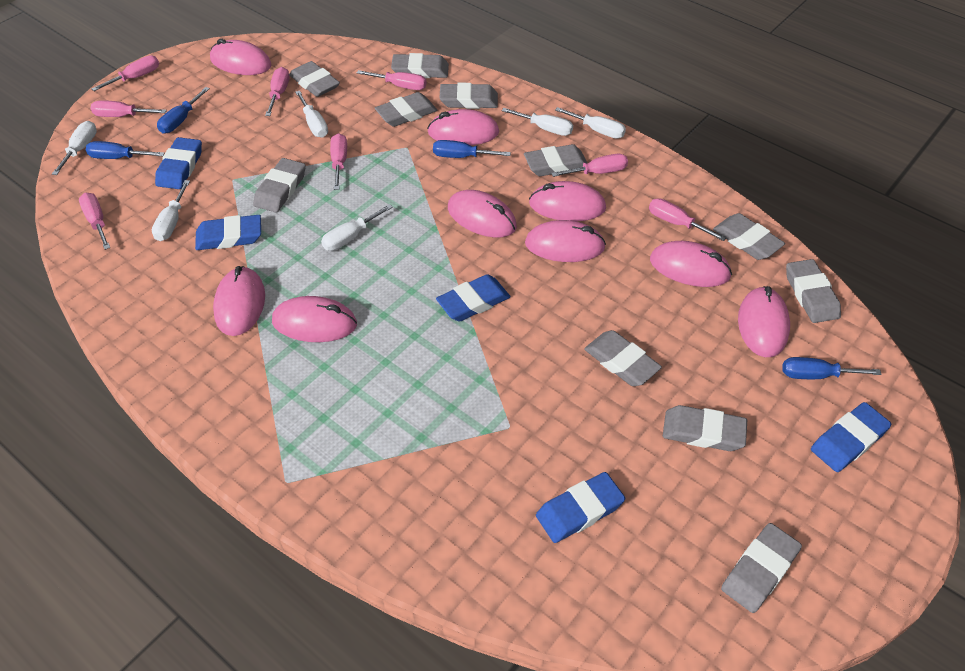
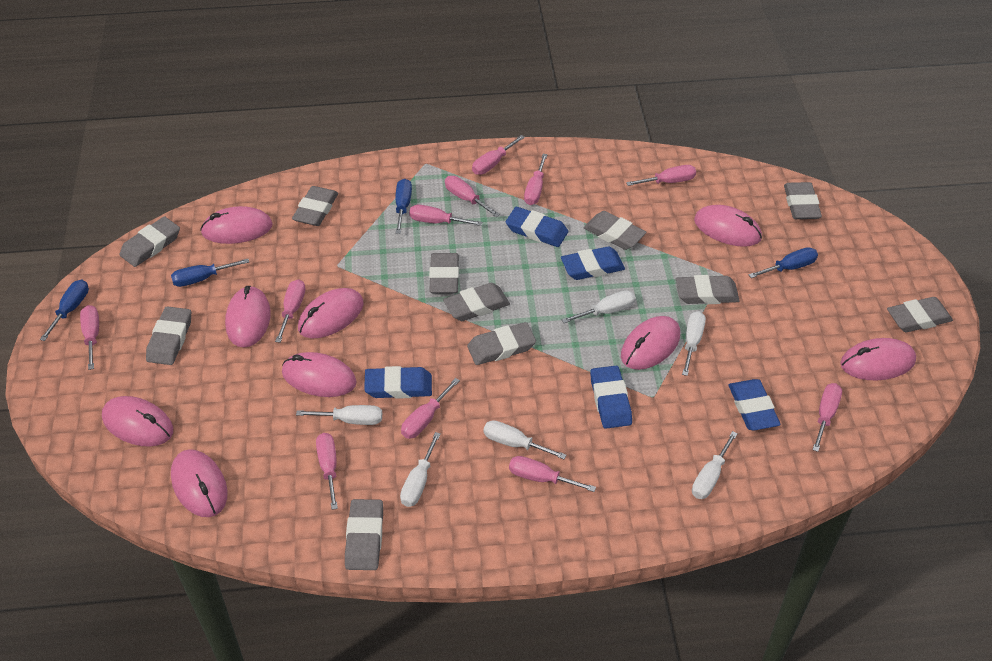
pink screwdriver: 8 -> 11

